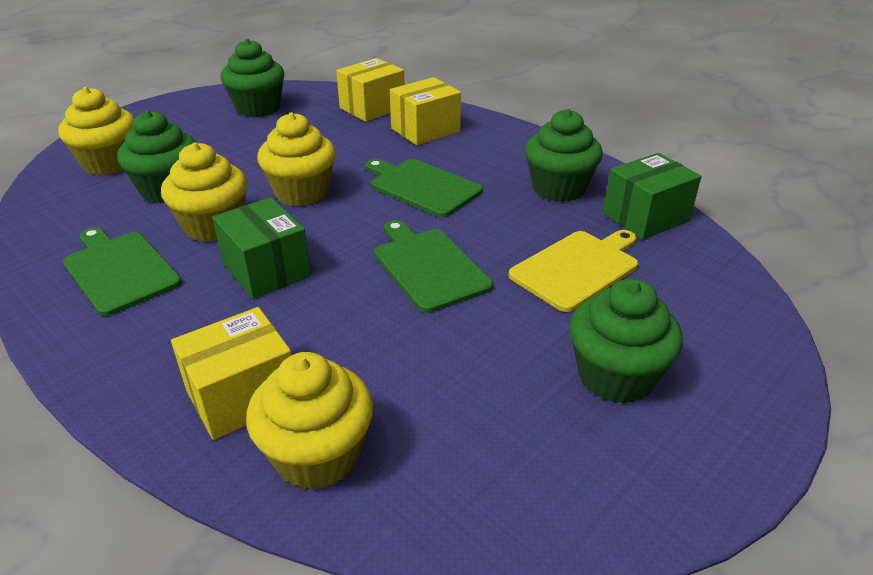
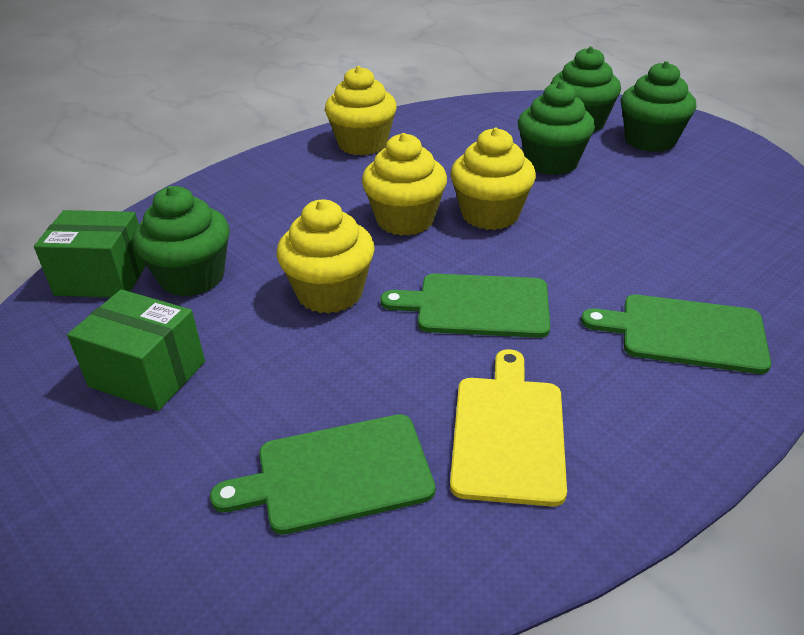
yellow box: 3 -> 0

